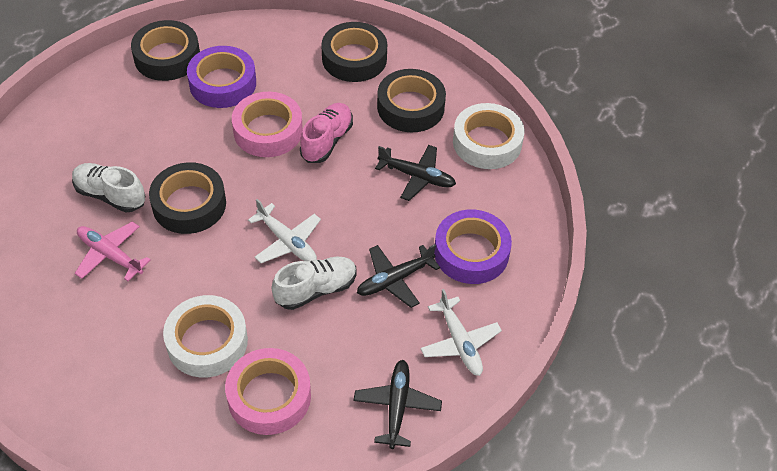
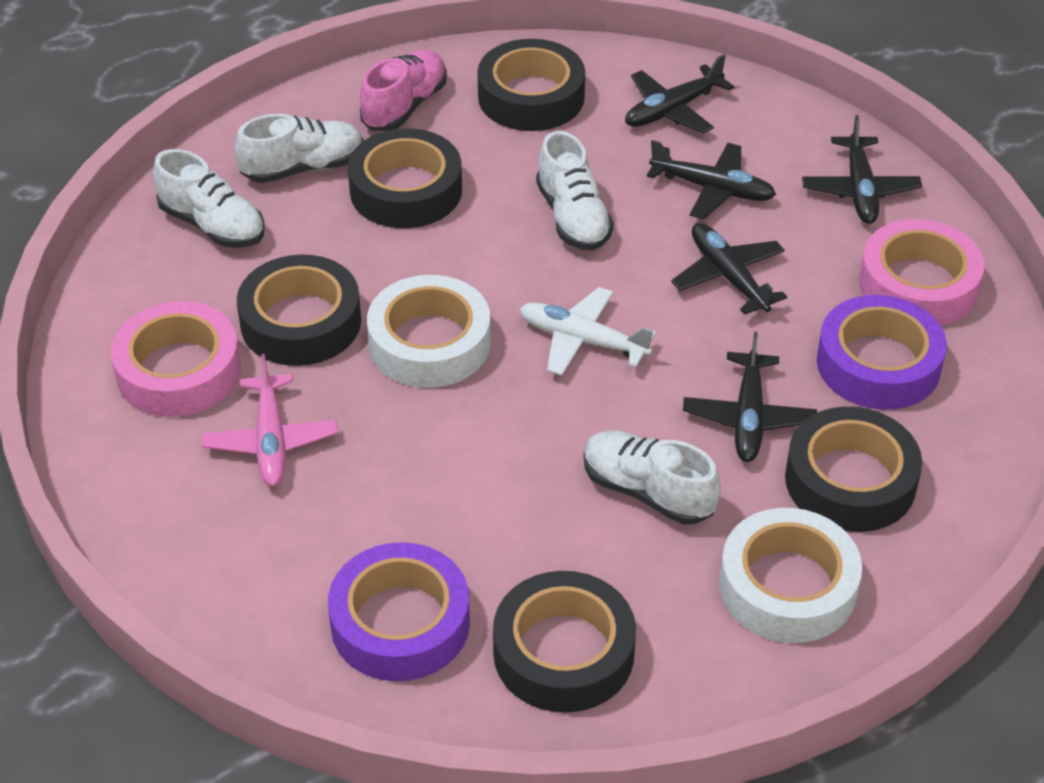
black plane: 3 -> 5
black tape: 4 -> 5
white plane: 2 -> 1
white shoe: 2 -> 4

